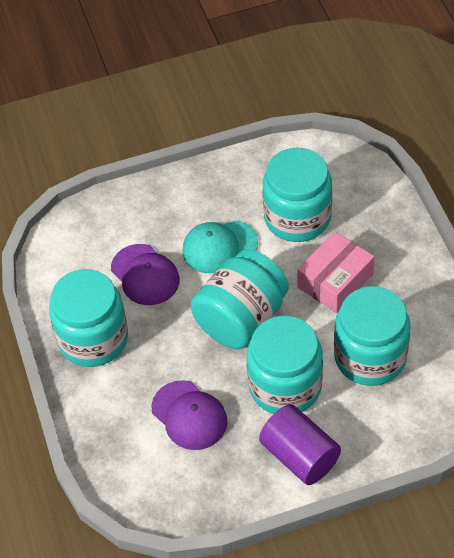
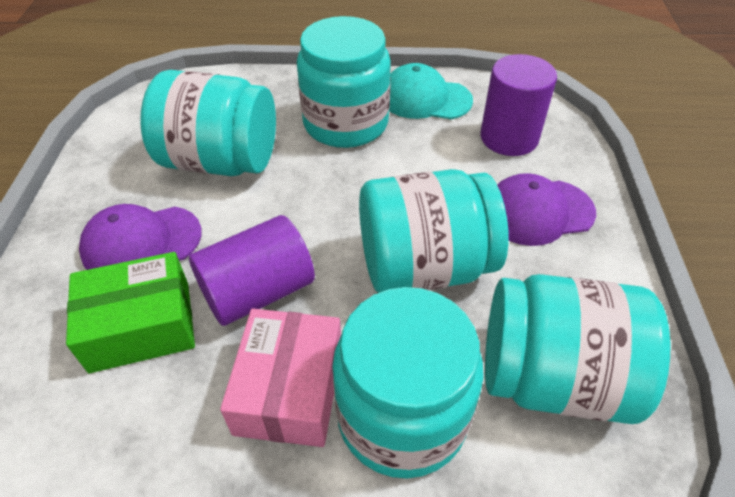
green box: 0 -> 1
purple cylinder: 1 -> 2

